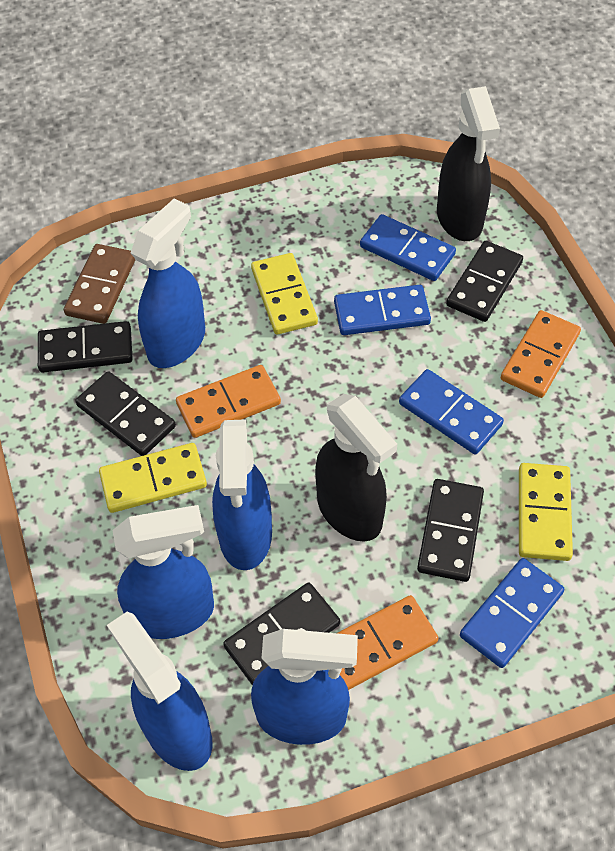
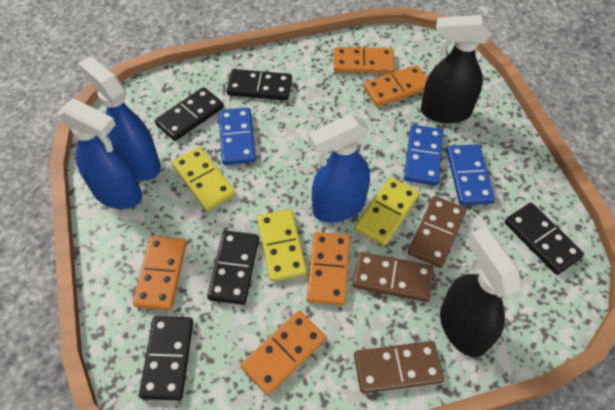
blue domino: 4 -> 3
blue spray bottle: 5 -> 3
brown domino: 1 -> 3
orange domino: 3 -> 5

